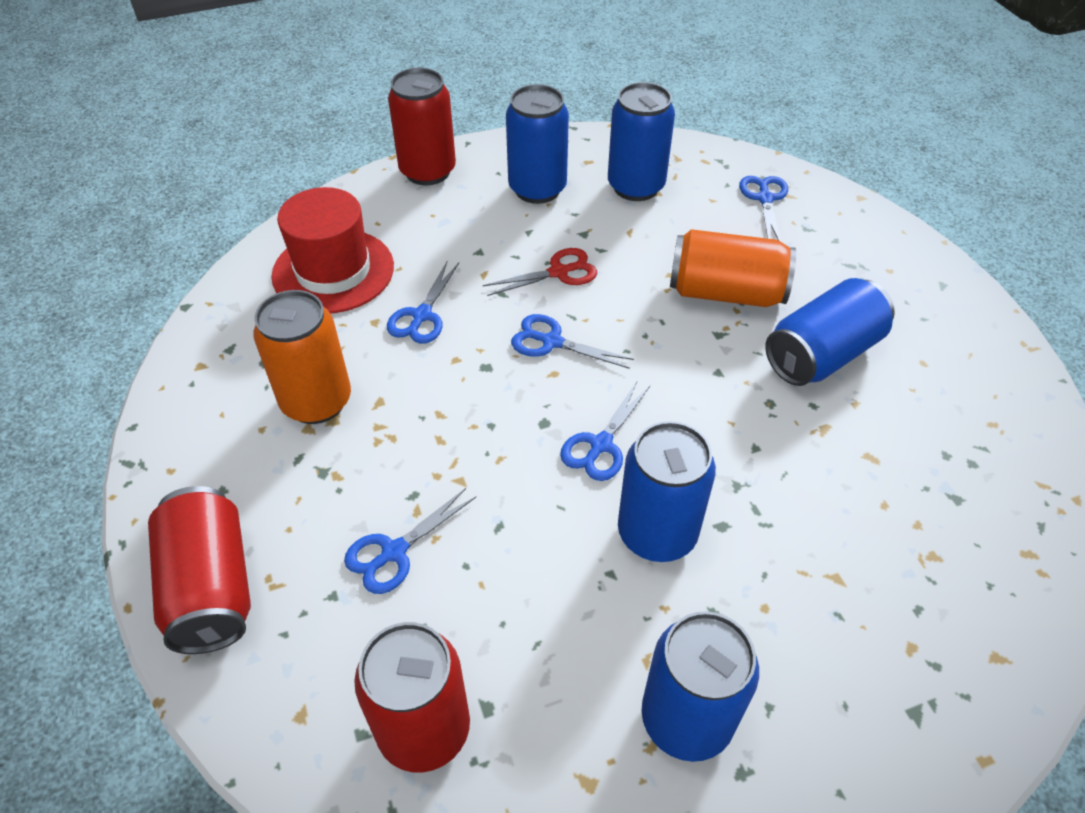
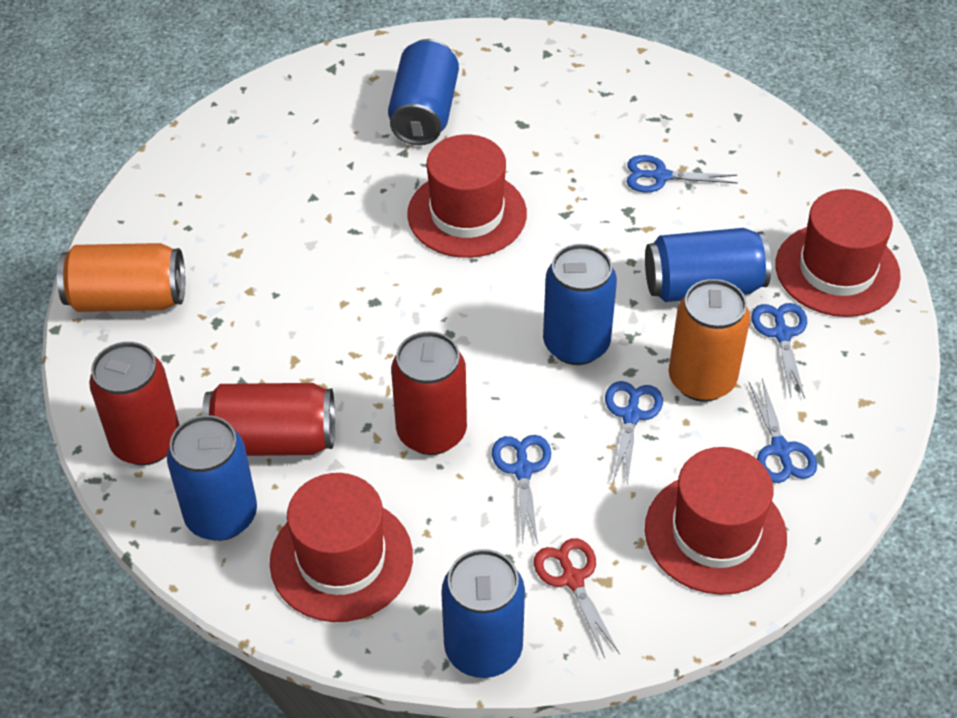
red hat: 1 -> 4

